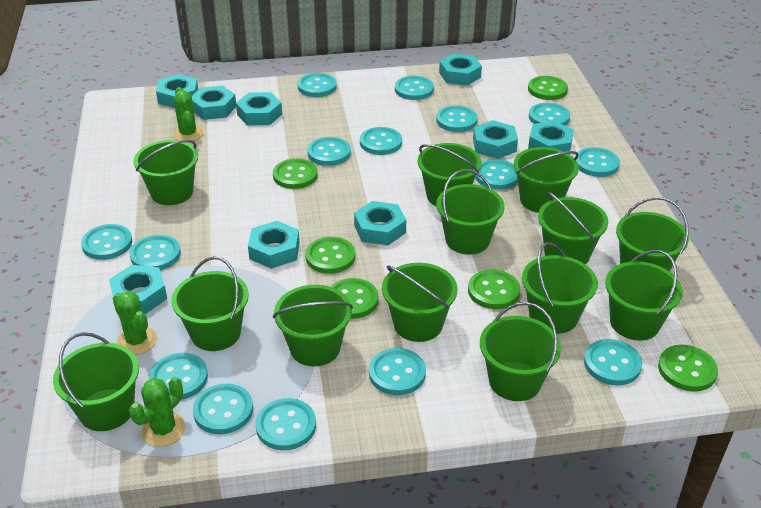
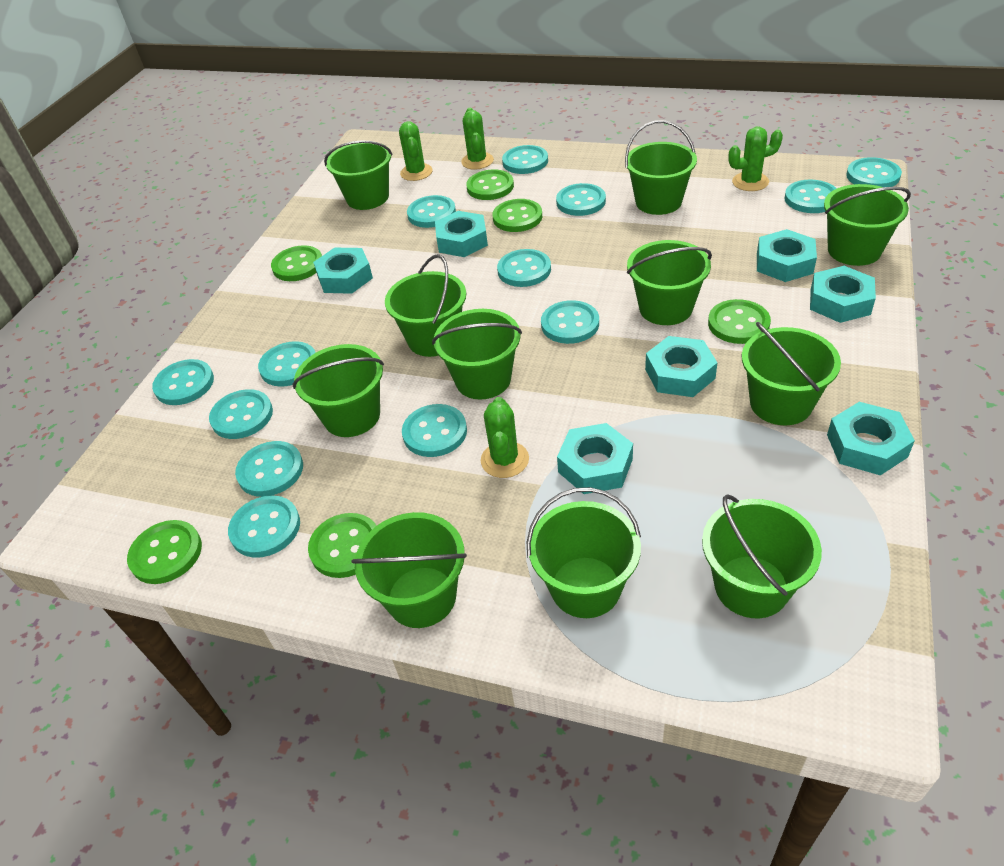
green bucket: 13 -> 11
green cactus: 3 -> 4
turquoise button: 15 -> 13
turquoise nut: 9 -> 7

